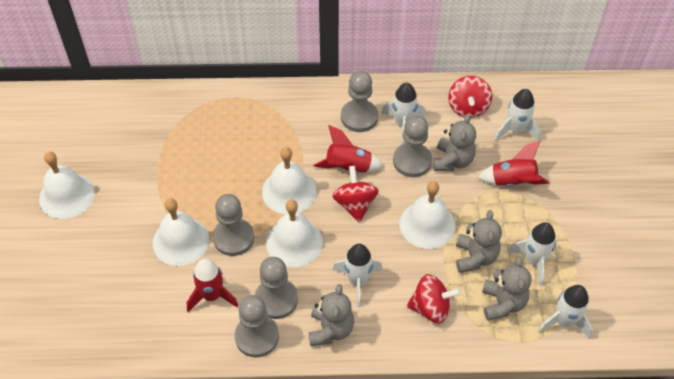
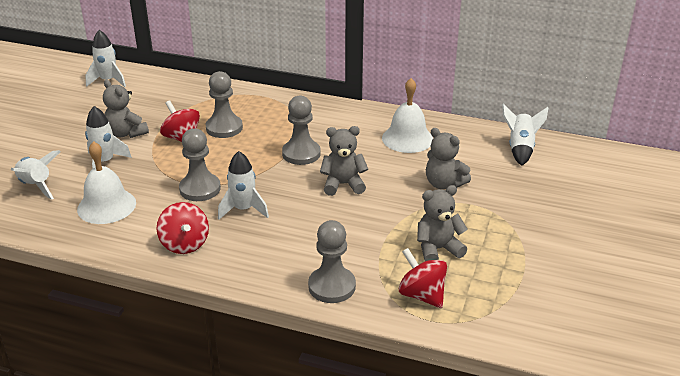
grey pawn: 5 -> 4
red rocket: 3 -> 0
white bell: 5 -> 2

